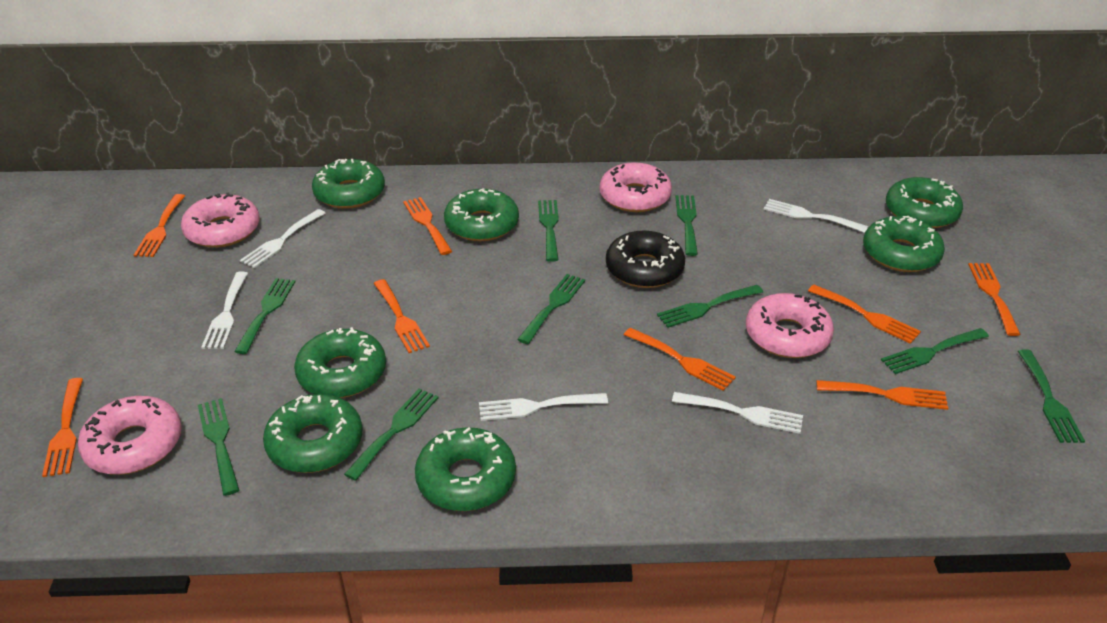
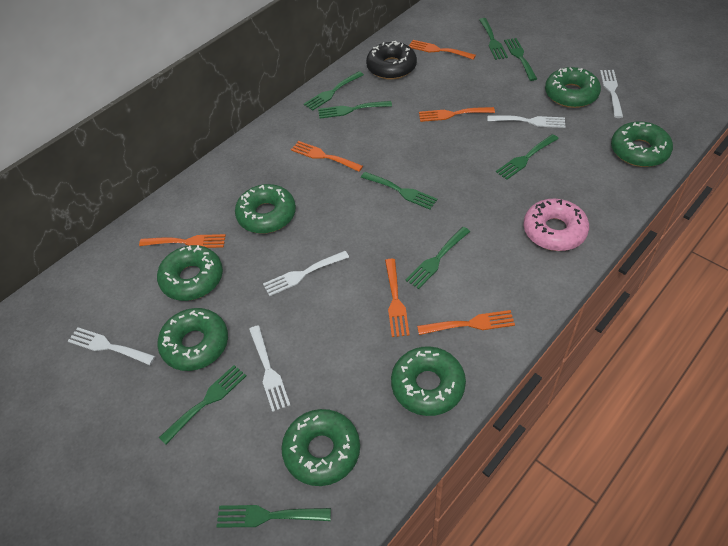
orange fork: 8 -> 6
pink donut: 4 -> 1

